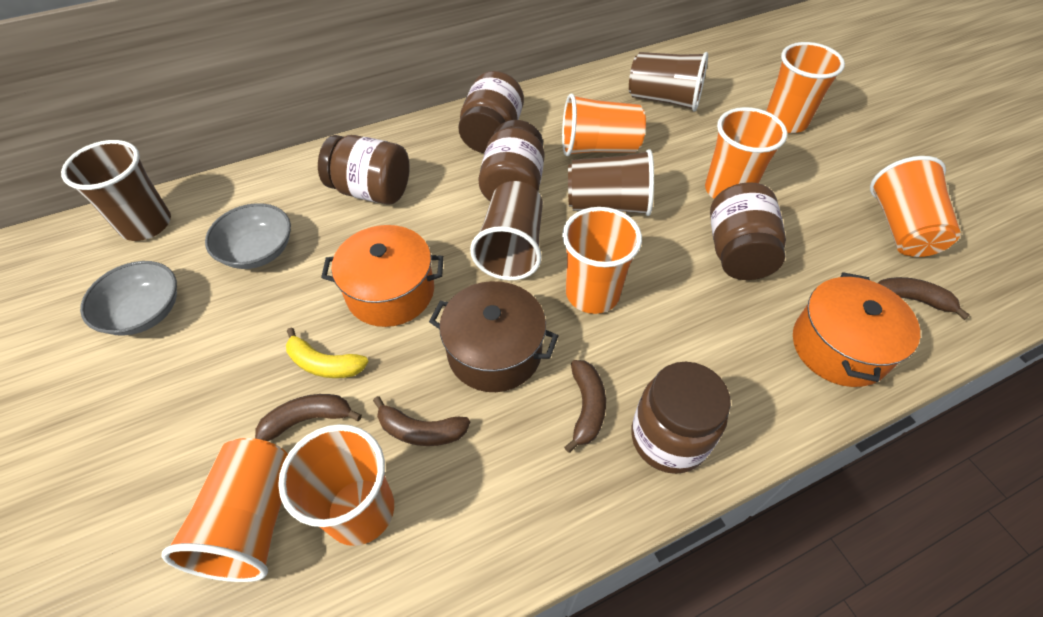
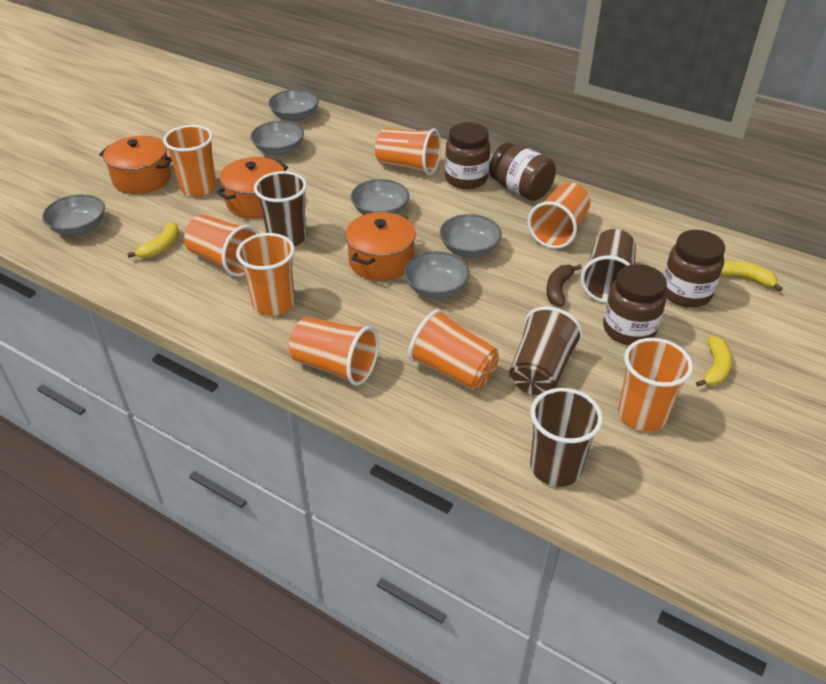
brown banana: 4 -> 1
brown jar: 5 -> 4
brown pot: 1 -> 0
grey bowl: 2 -> 6
orange cup: 7 -> 8
orange pot: 2 -> 3
yellow banana: 1 -> 3

